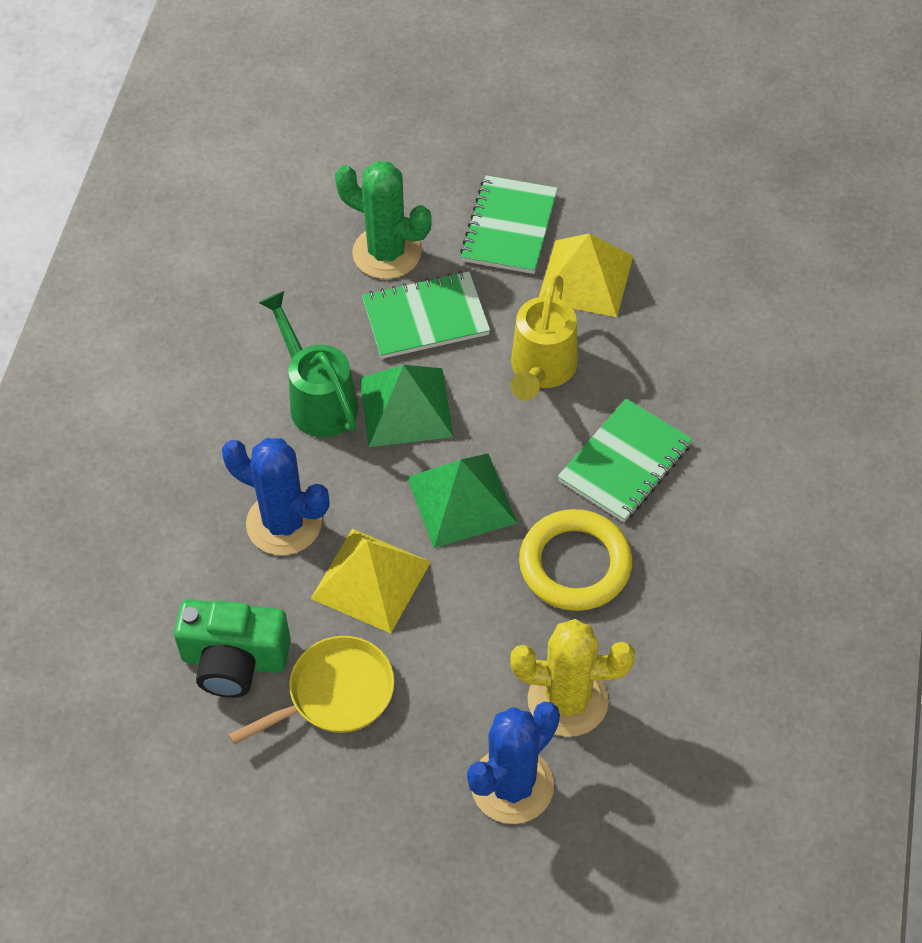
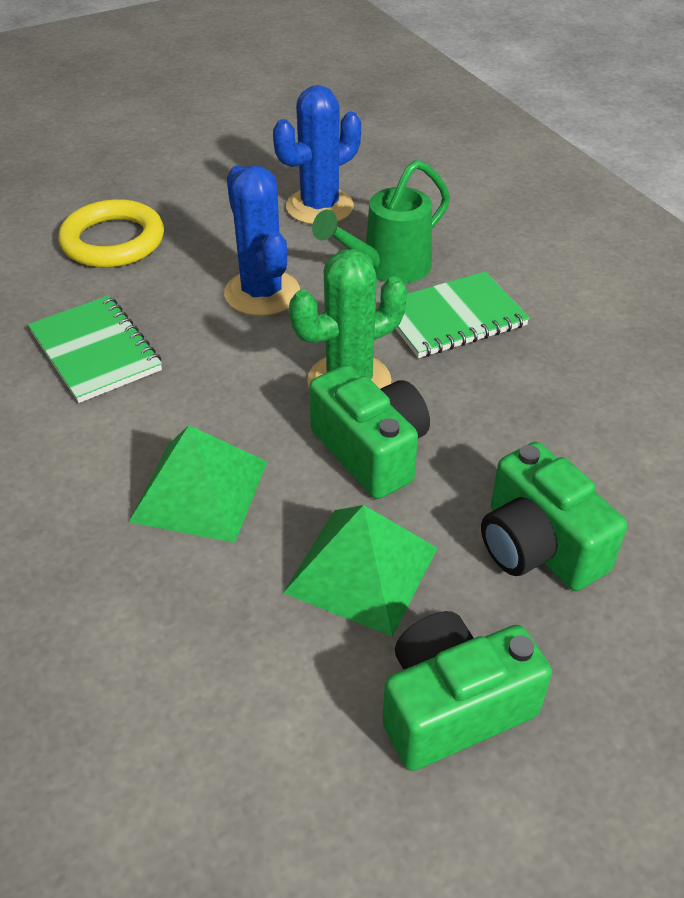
green camera: 1 -> 3
green notebook: 3 -> 2
yellow cactus: 1 -> 0
yellow pan: 1 -> 0
yellow pyramid: 2 -> 0
yellow watering can: 1 -> 0

